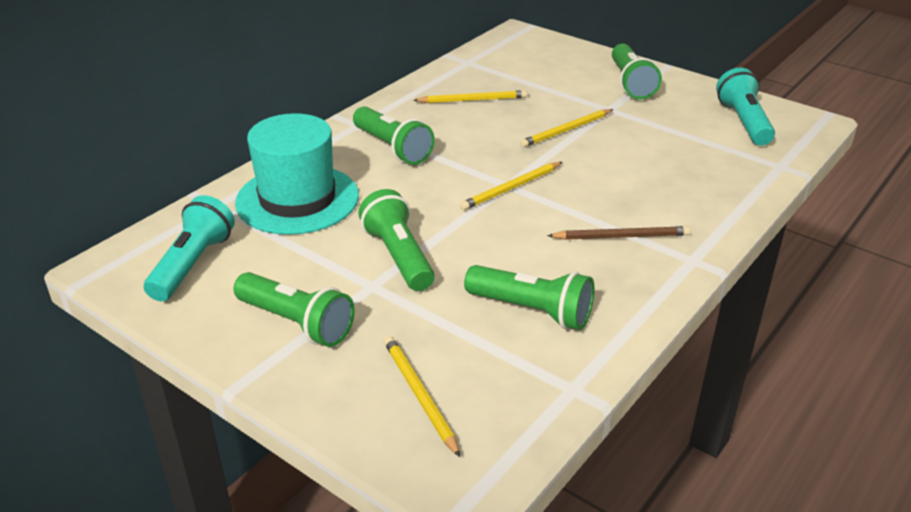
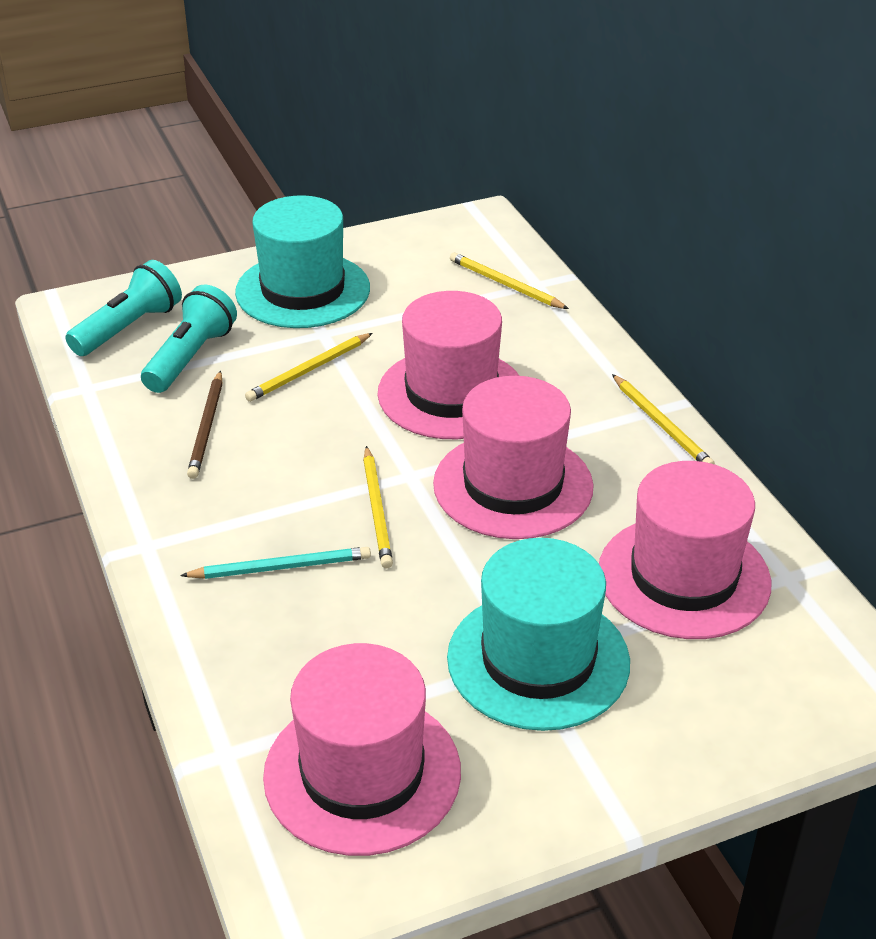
green flashlight: 5 -> 0
pink hat: 0 -> 4
turquoise hat: 1 -> 2
turquoise pencil: 0 -> 1

